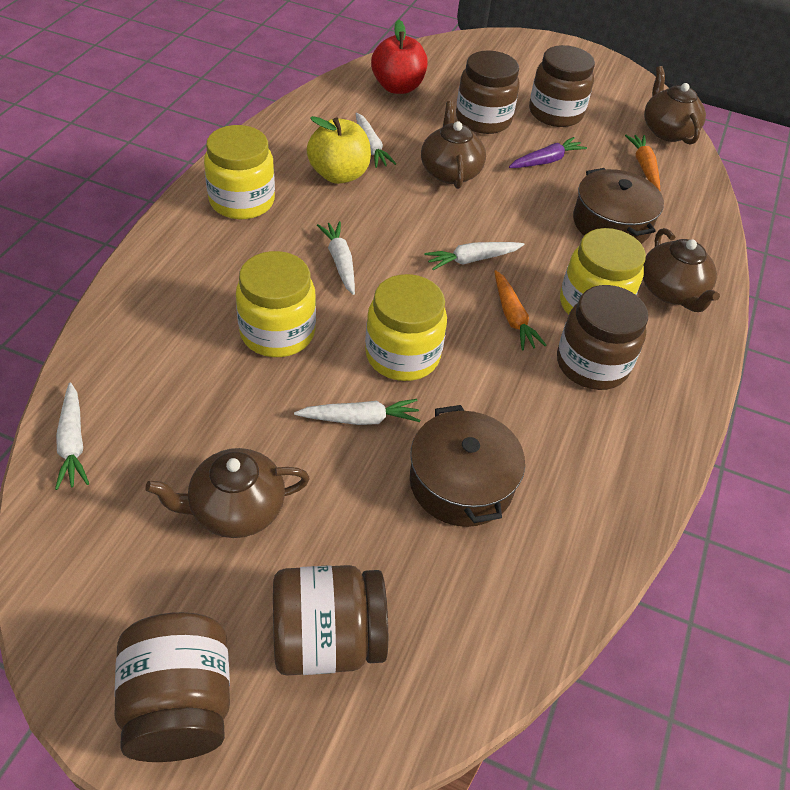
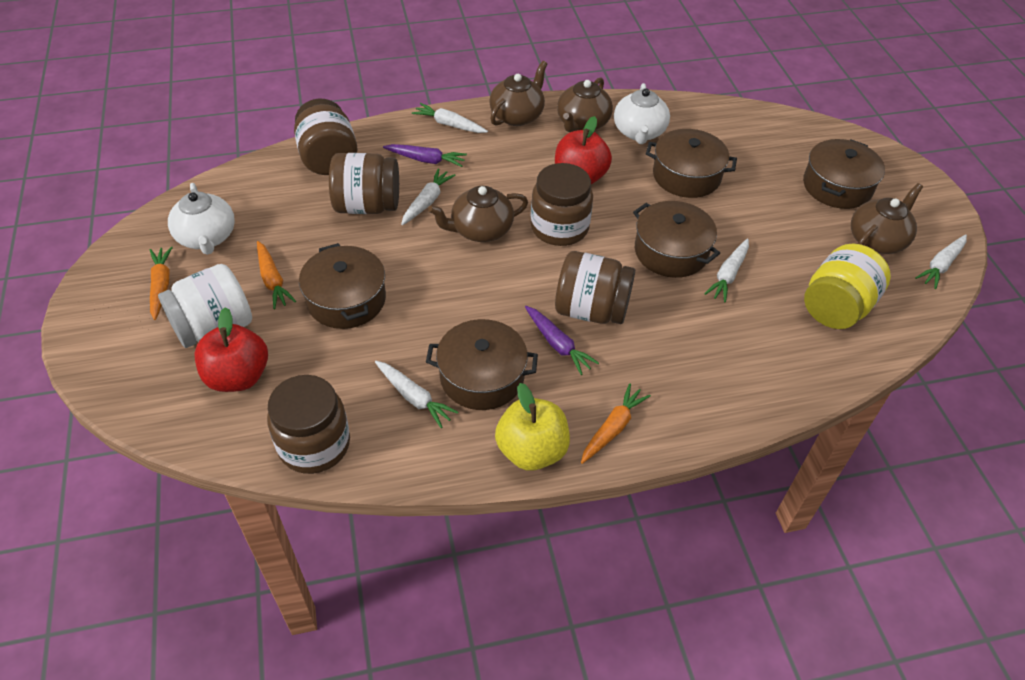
brown pot: 2 -> 5
orange carrot: 2 -> 3
purple carrot: 1 -> 2
red apple: 1 -> 2
white jar: 0 -> 1
white teapot: 0 -> 2
yellow jar: 4 -> 1

